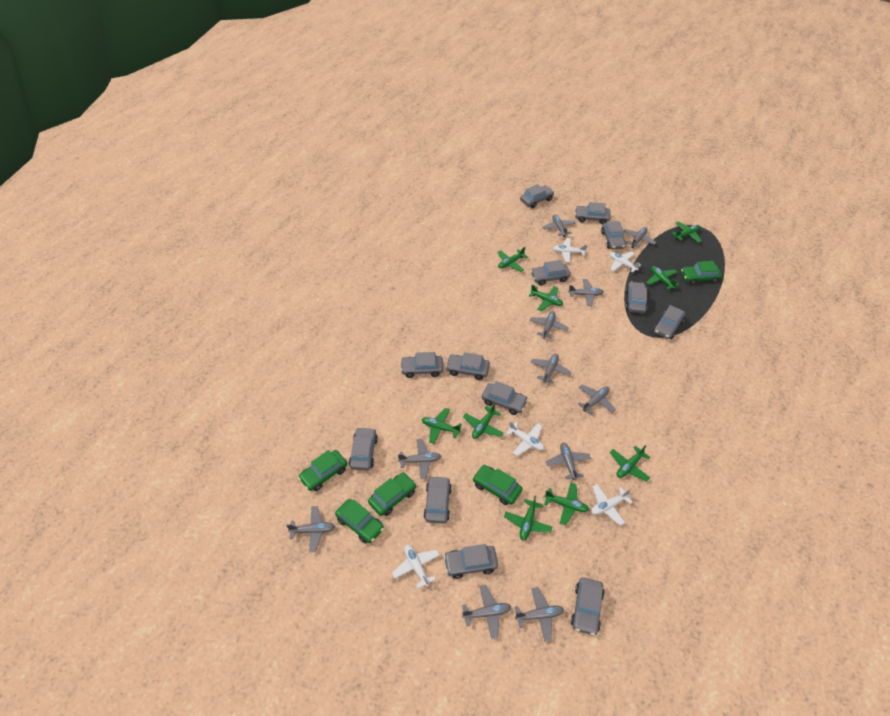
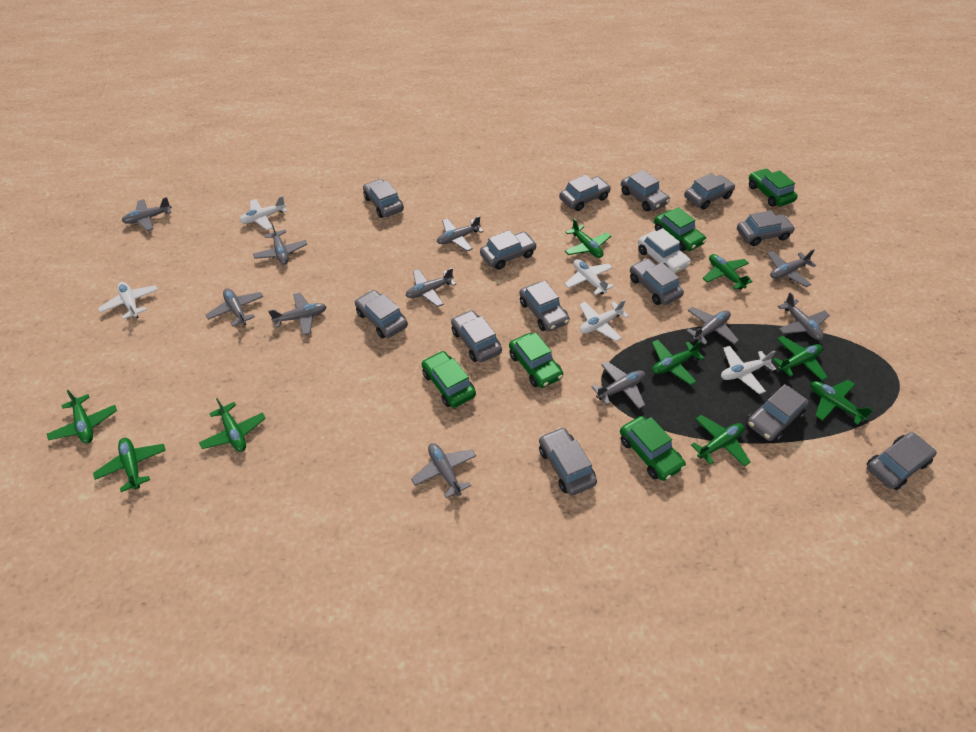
white car: 0 -> 1

